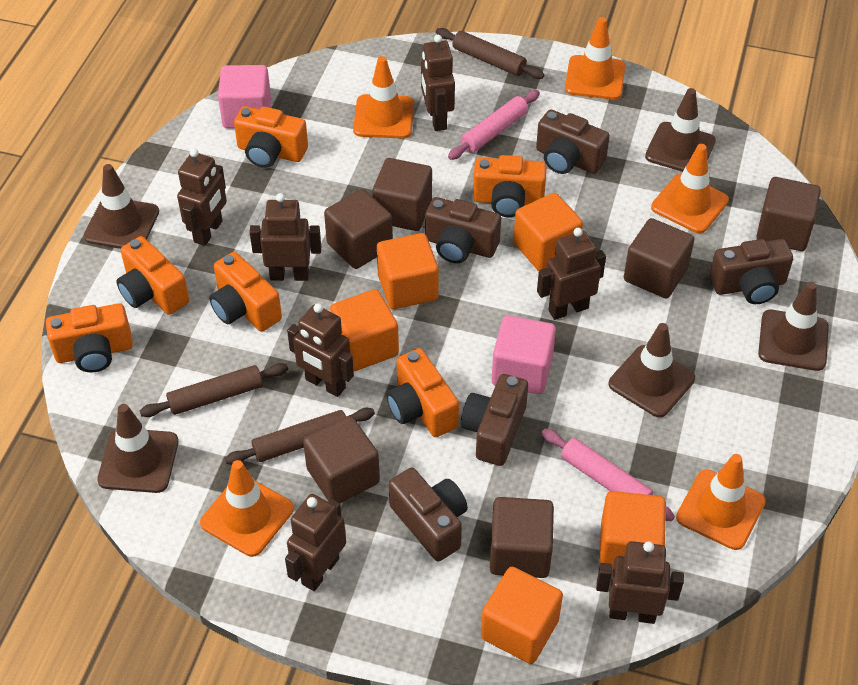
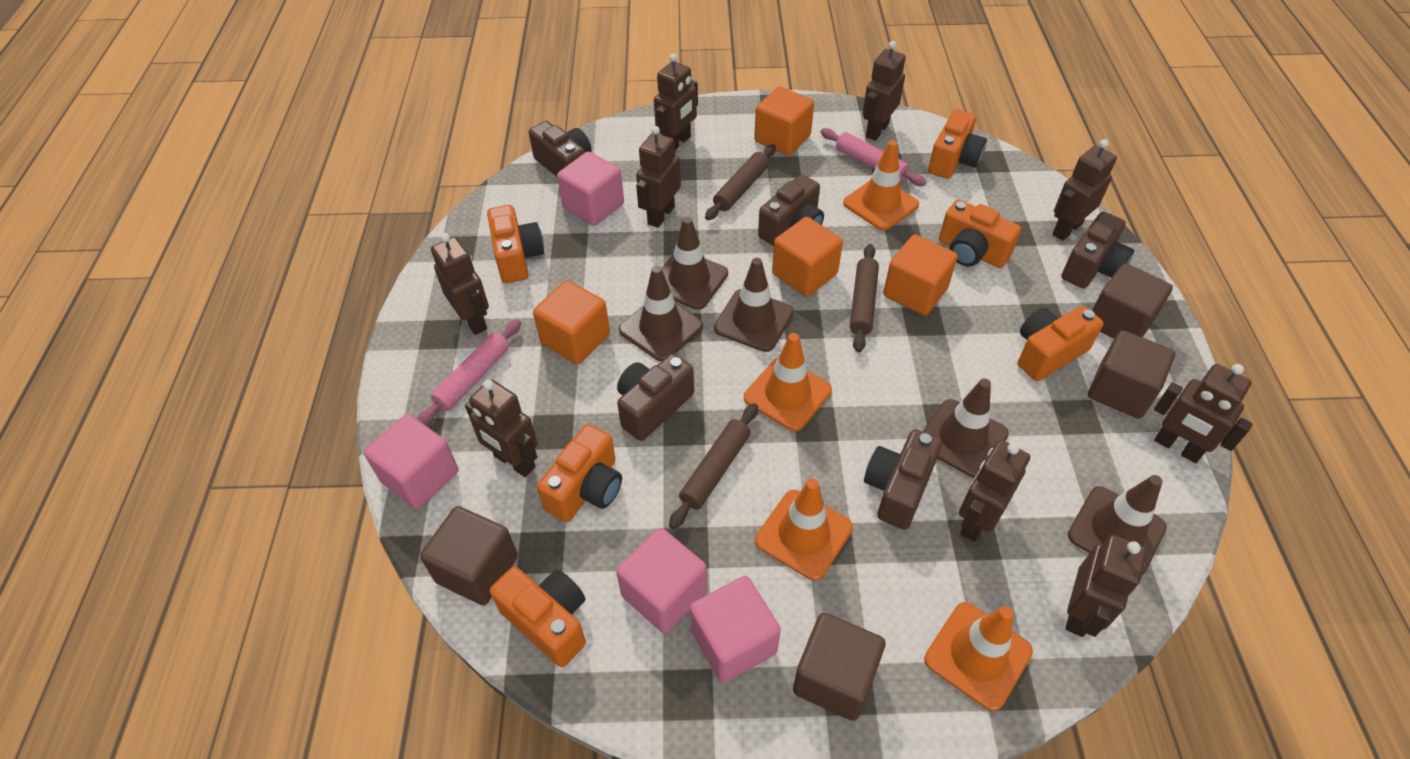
brown cube: 6 -> 4
brown robot: 7 -> 9
orange cube: 5 -> 4
orange traffic cone: 5 -> 4
pink cube: 2 -> 4

